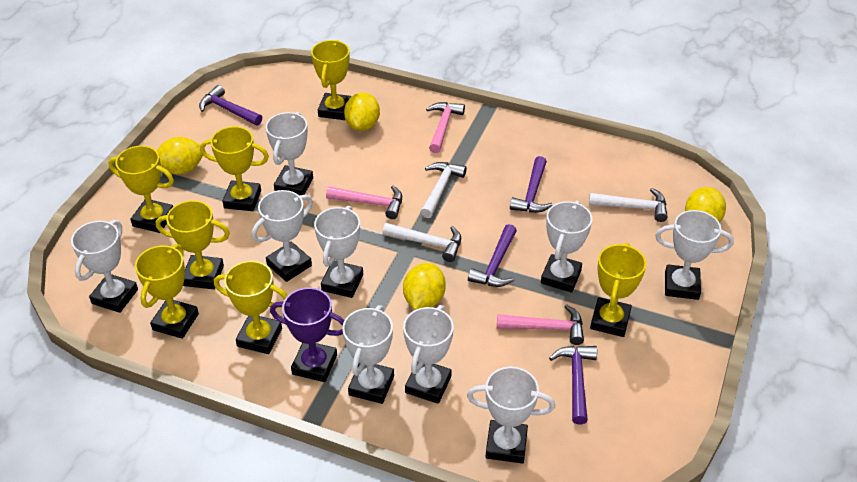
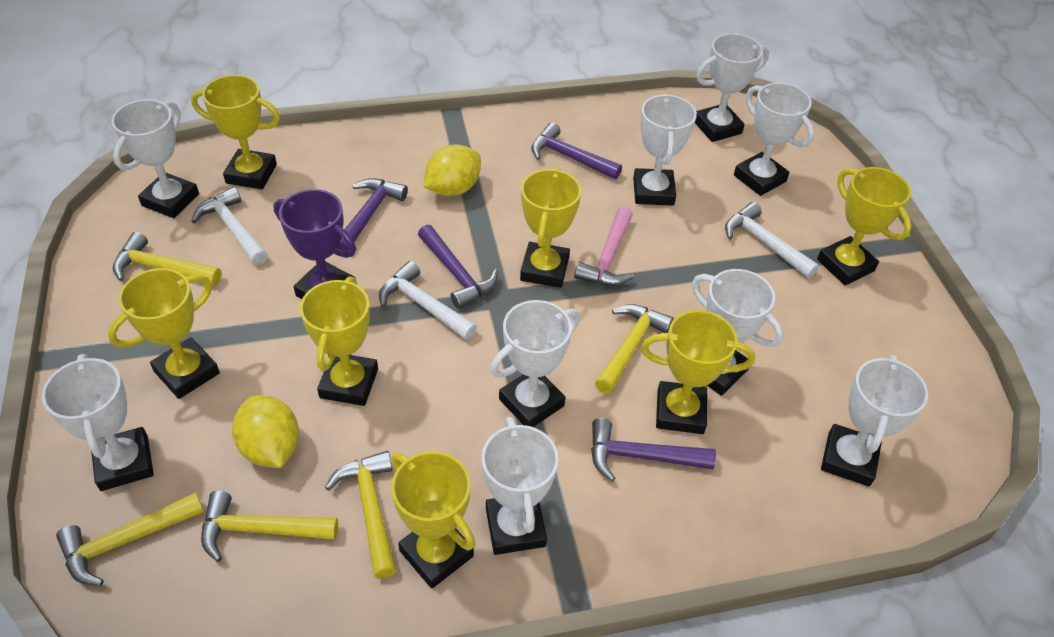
pink hammer: 3 -> 1
yellow hammer: 0 -> 5
yellow lemon: 4 -> 2

